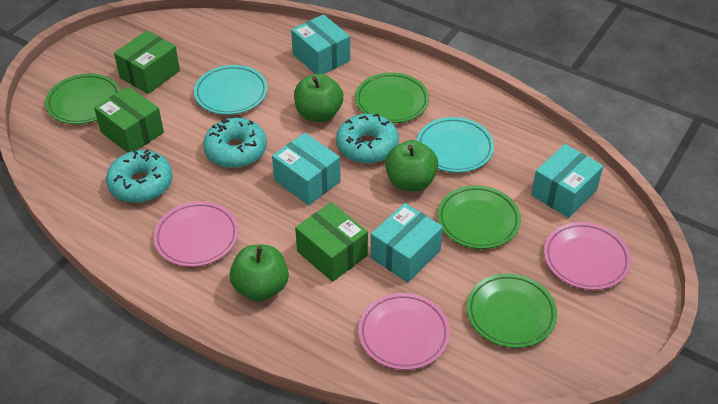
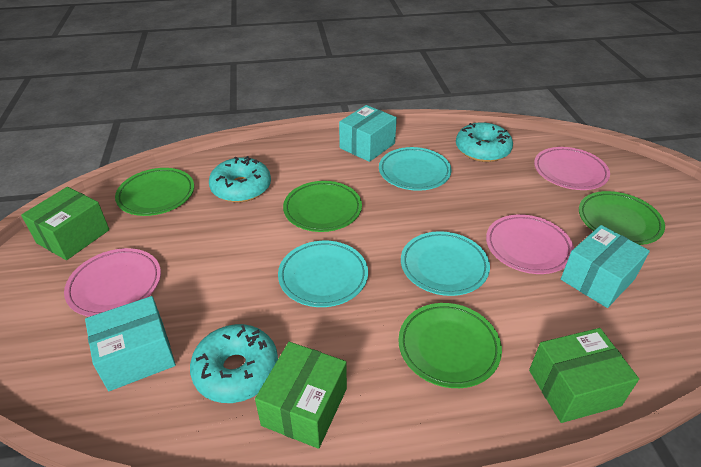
green apple: 3 -> 0
turquoise box: 4 -> 3
turquoise plate: 2 -> 3

